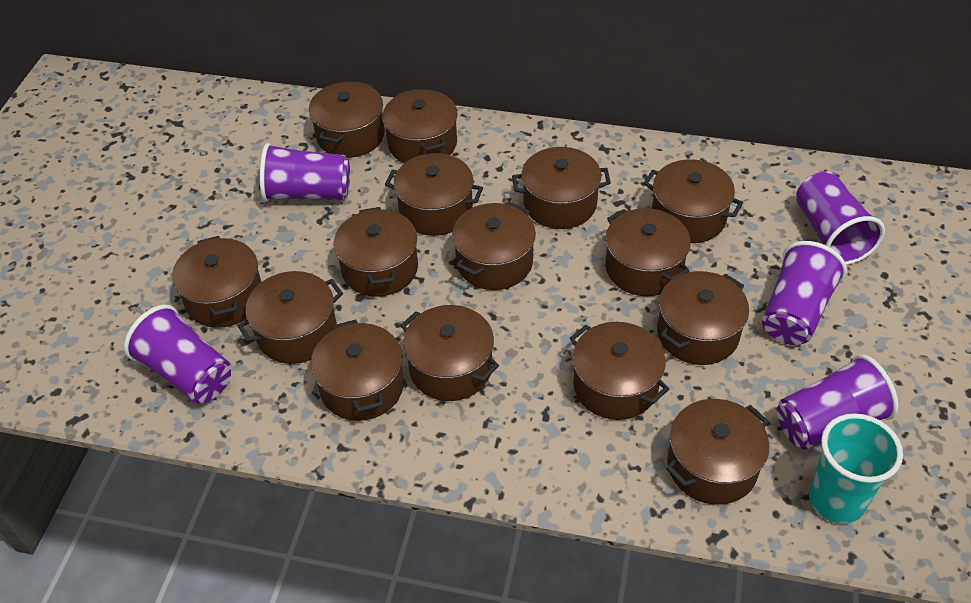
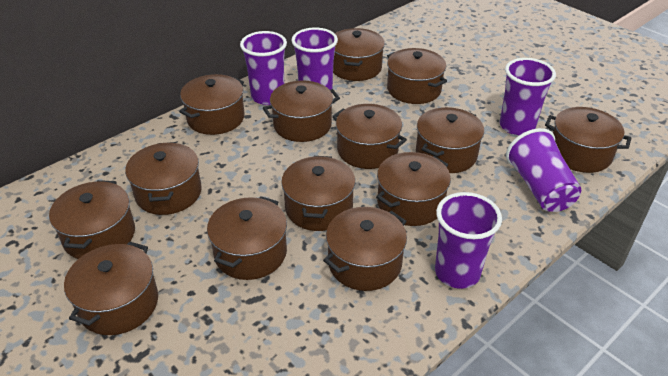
brown pot: 15 -> 14
turquoise cup: 1 -> 0

